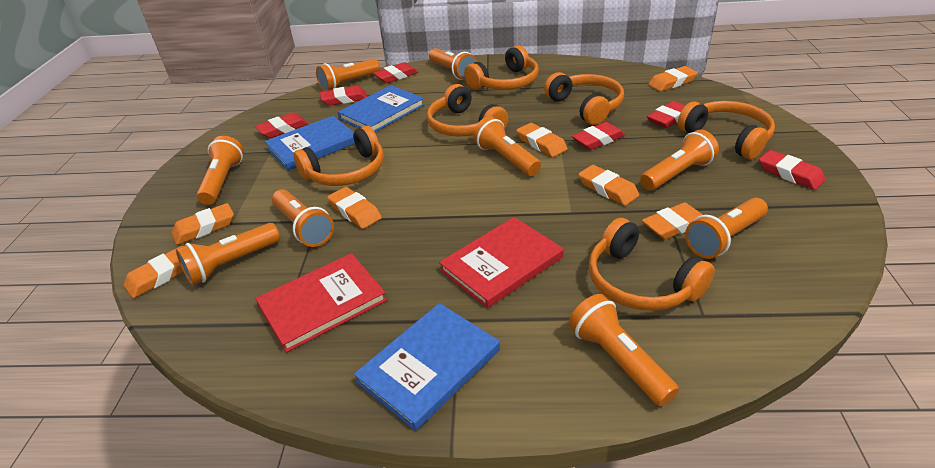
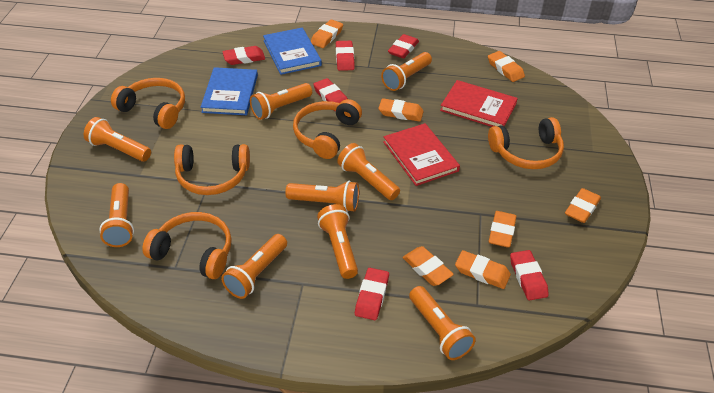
blue book: 3 -> 2
orange headphones: 6 -> 5

